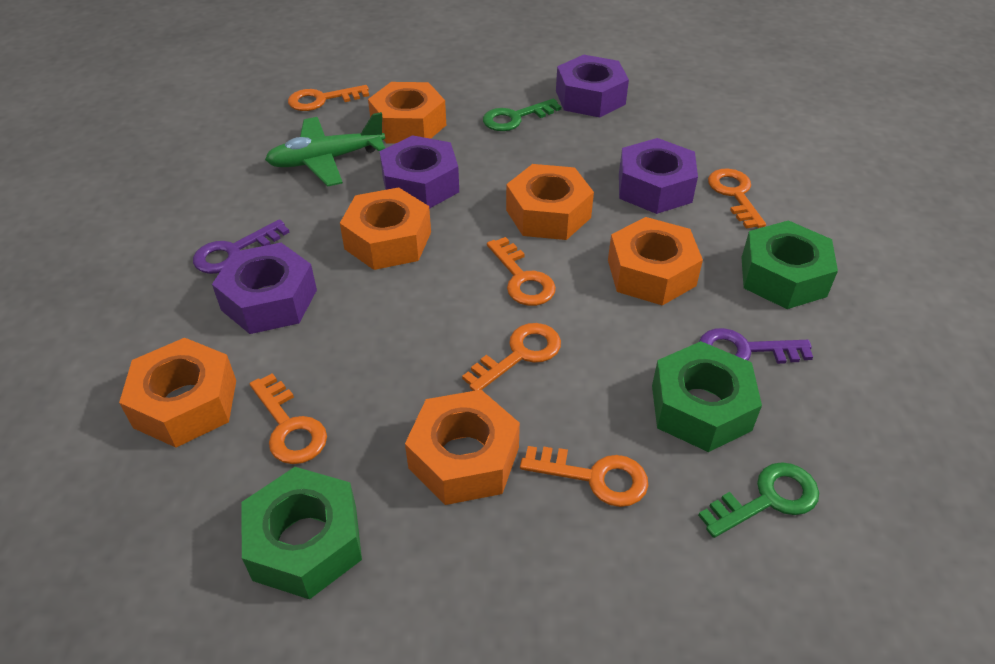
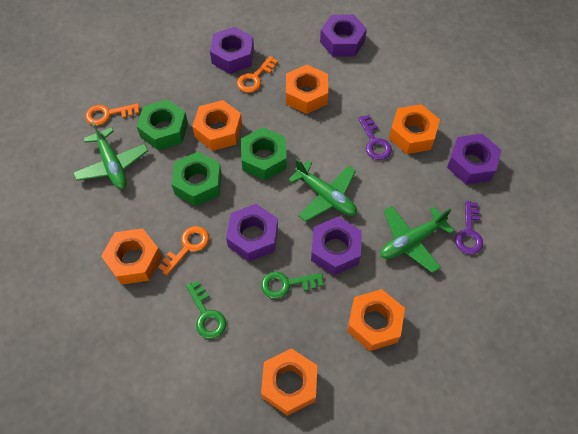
green plane: 1 -> 3
orange key: 6 -> 3
purple nut: 4 -> 5

